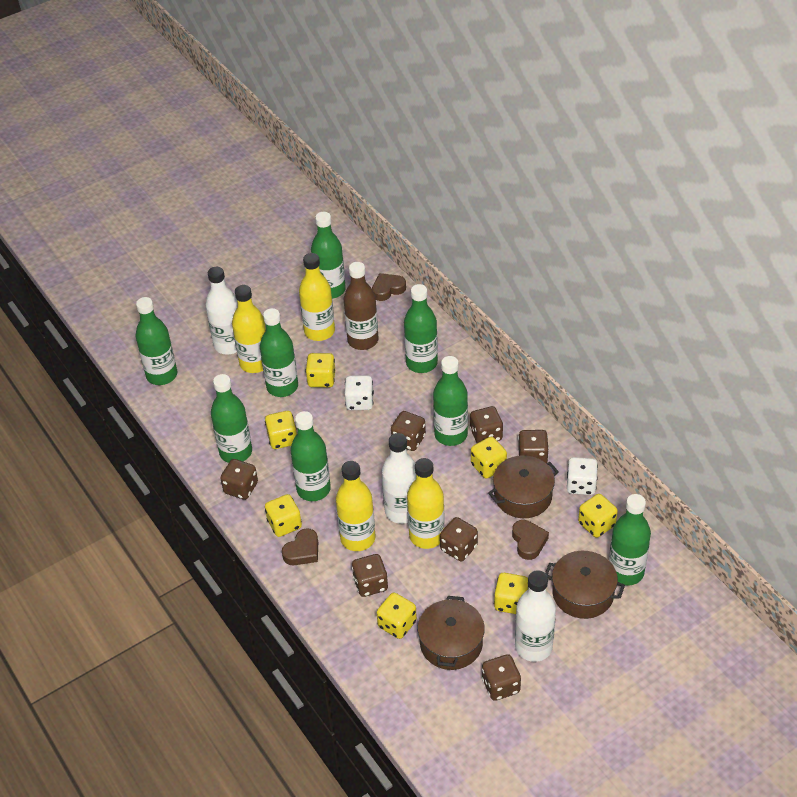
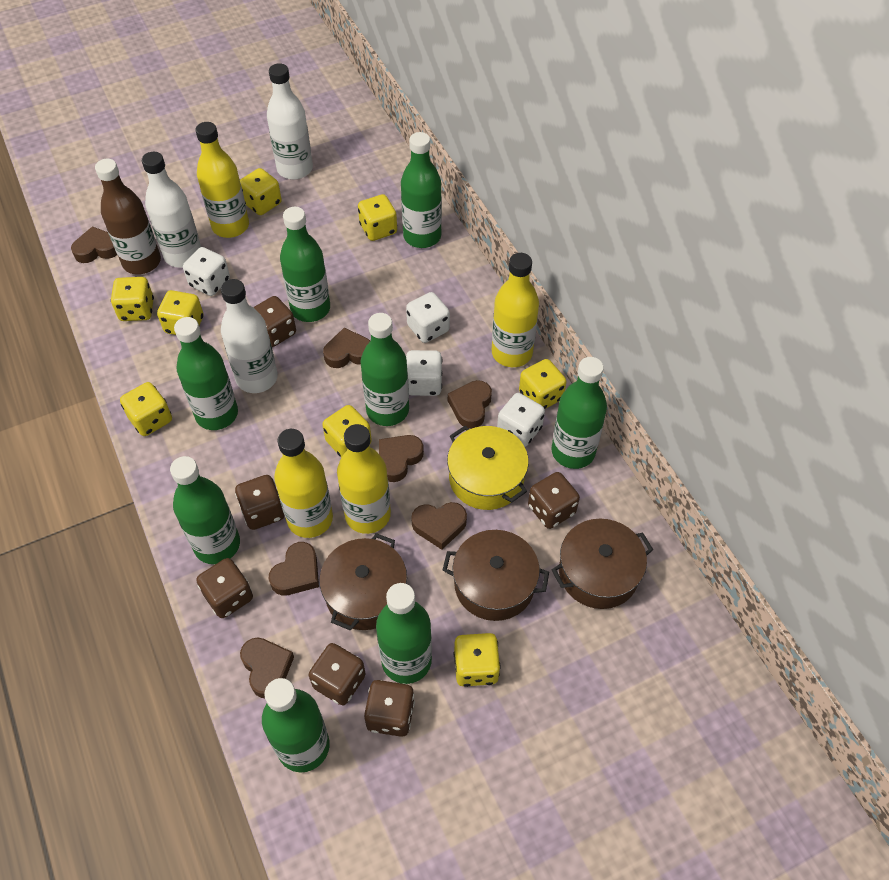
brown dice: 7 -> 6
brown heart: 3 -> 7
white dice: 2 -> 4
yellow dice: 7 -> 8
yellow pot: 0 -> 1

